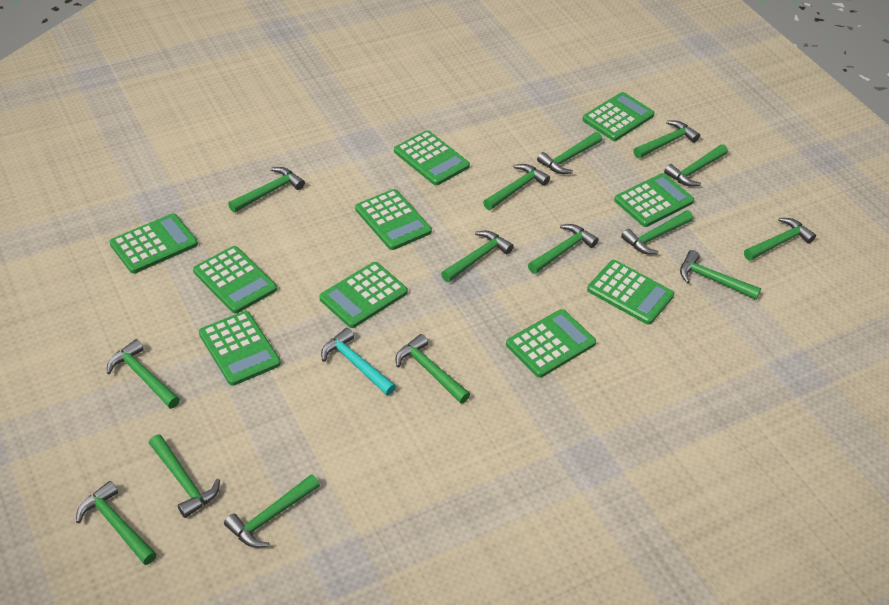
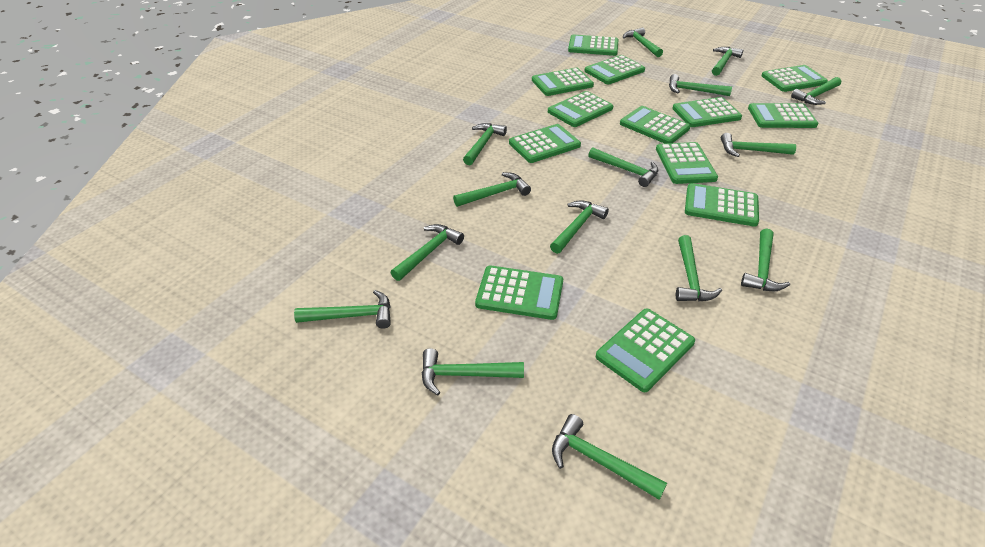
green calculator: 10 -> 13
turquoise hammer: 1 -> 0

